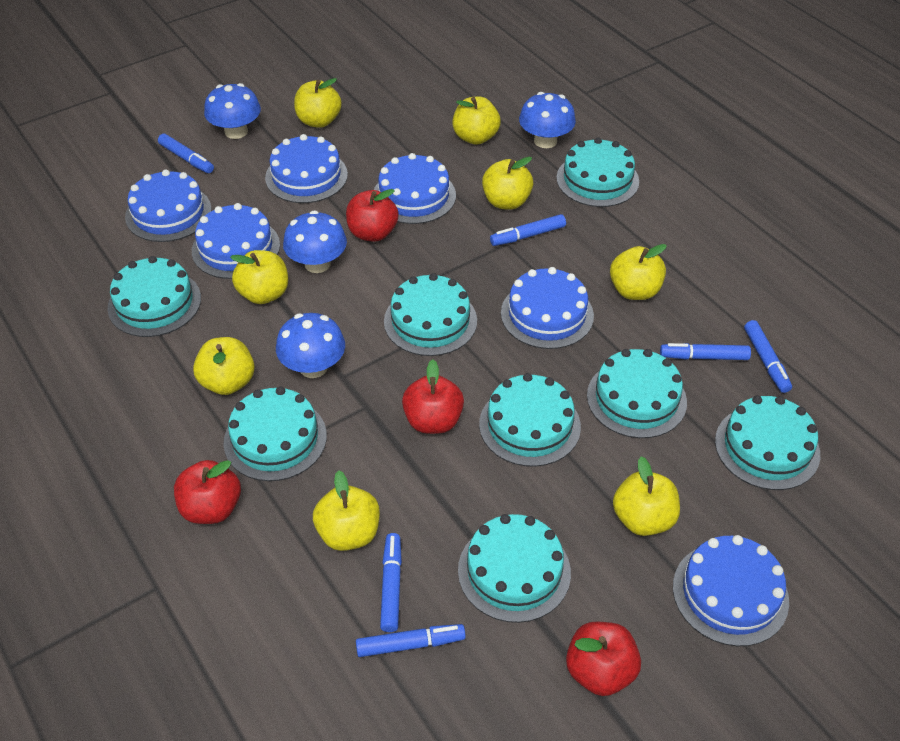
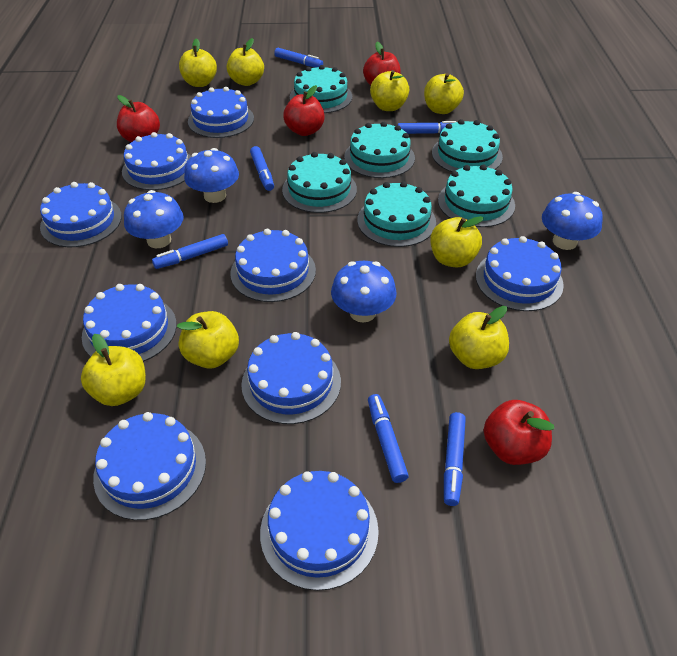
blue cake: 6 -> 9
turquoise cake: 8 -> 6

